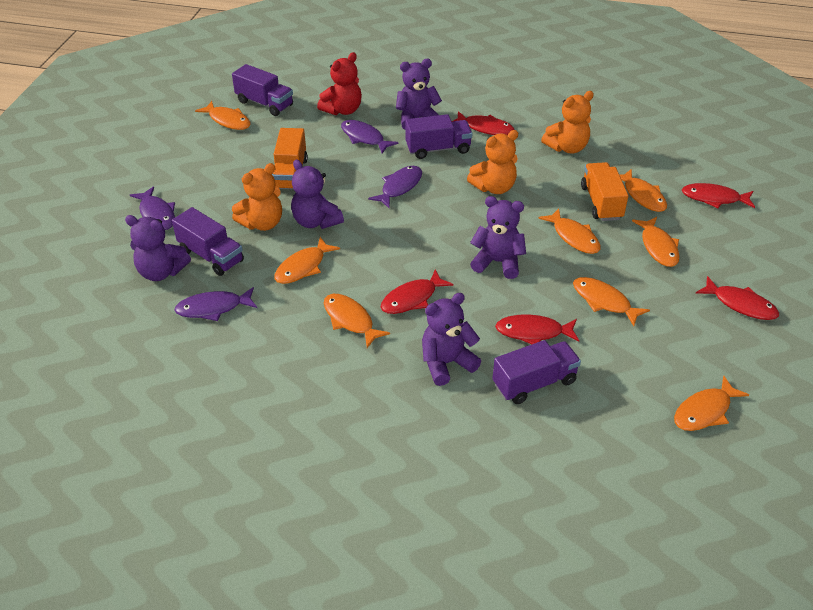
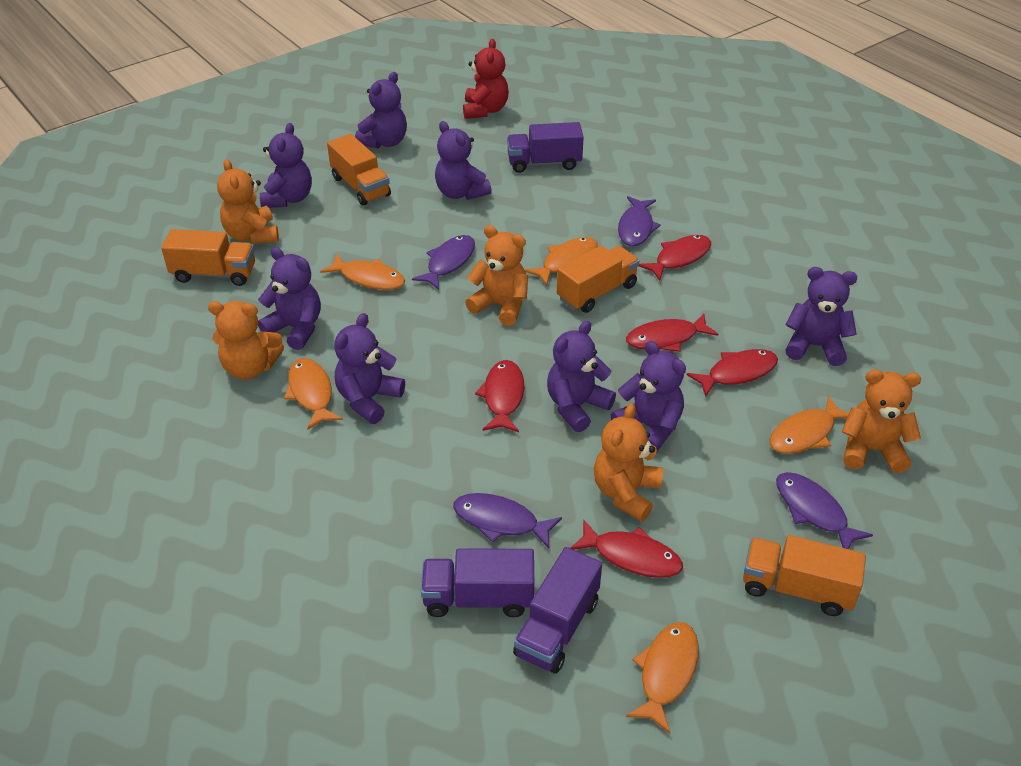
orange fish: 8 -> 5
orange teddy bear: 3 -> 5
orange truck: 2 -> 4
purple teddy bear: 5 -> 8
purple truck: 4 -> 3

